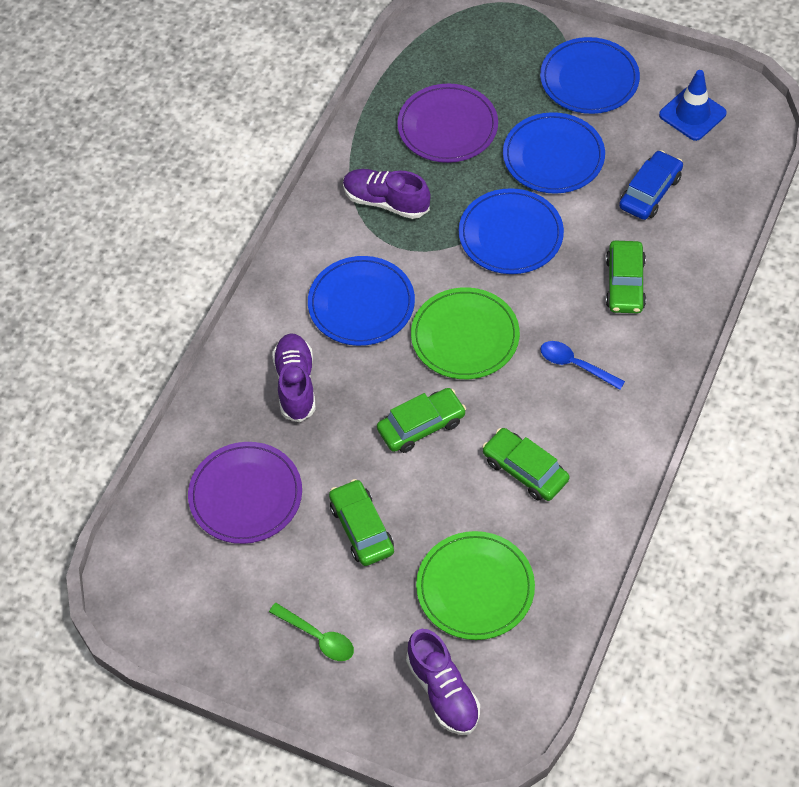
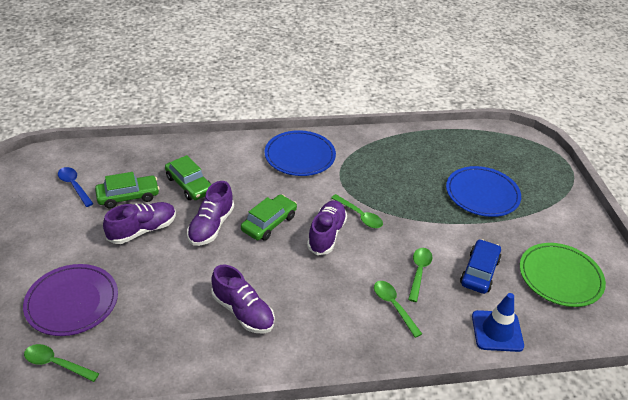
blue plate: 4 -> 2
green car: 4 -> 3
green plate: 2 -> 1
green spoon: 1 -> 4
purple plate: 2 -> 1
purple shoe: 3 -> 4

